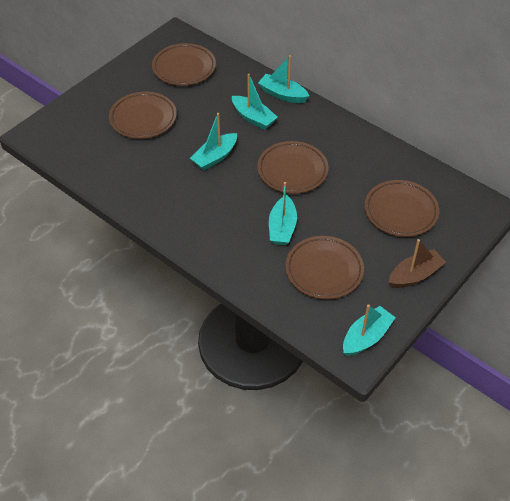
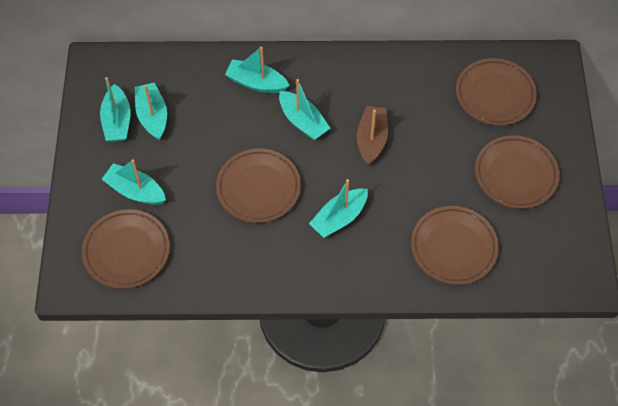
turquoise boat: 5 -> 6

